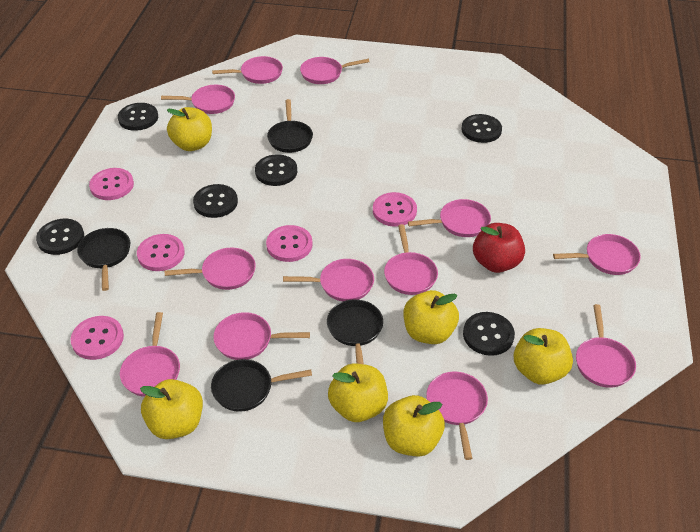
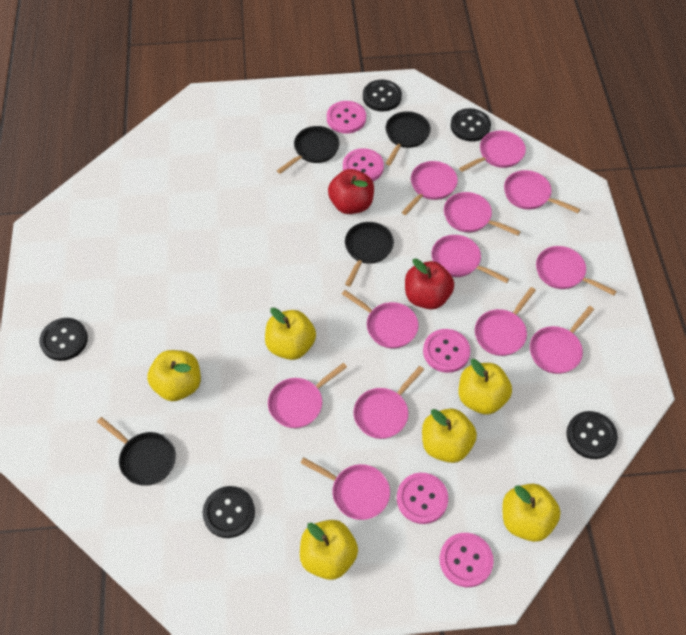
black button: 6 -> 5
red apple: 1 -> 2

